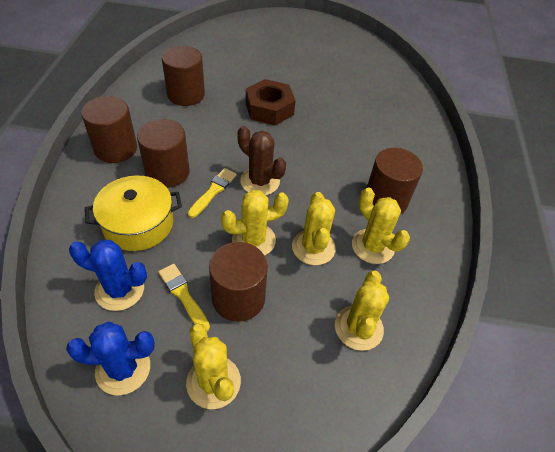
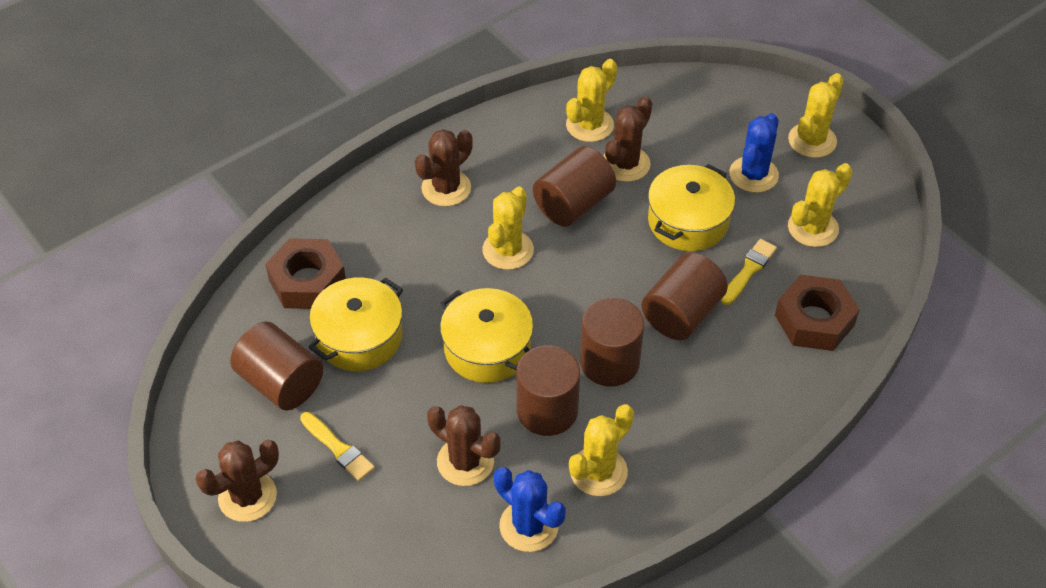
brown cactus: 1 -> 4
brown nut: 1 -> 2
yellow pot: 1 -> 3

